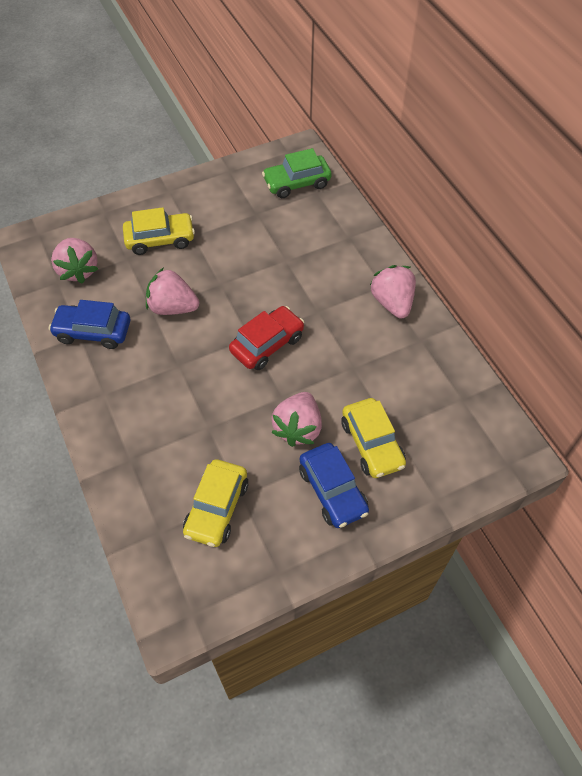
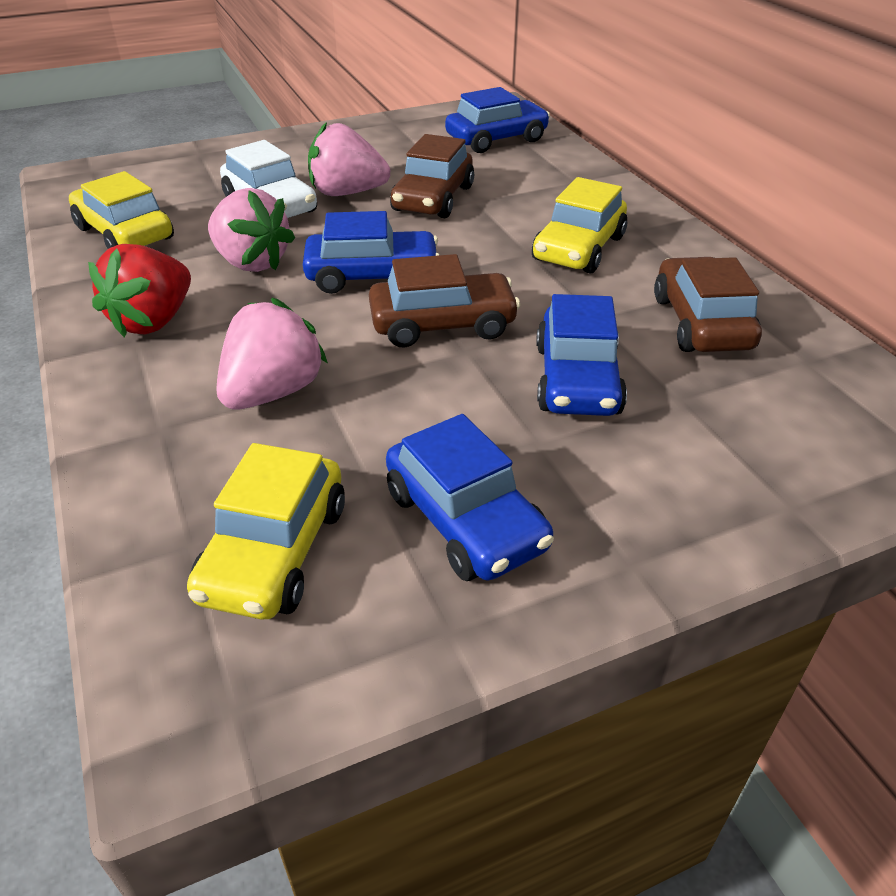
blue car: 2 -> 4
brown car: 0 -> 3
green car: 1 -> 0
pink strawberry: 4 -> 3
red car: 1 -> 0
red strawberry: 0 -> 1
white car: 0 -> 1

